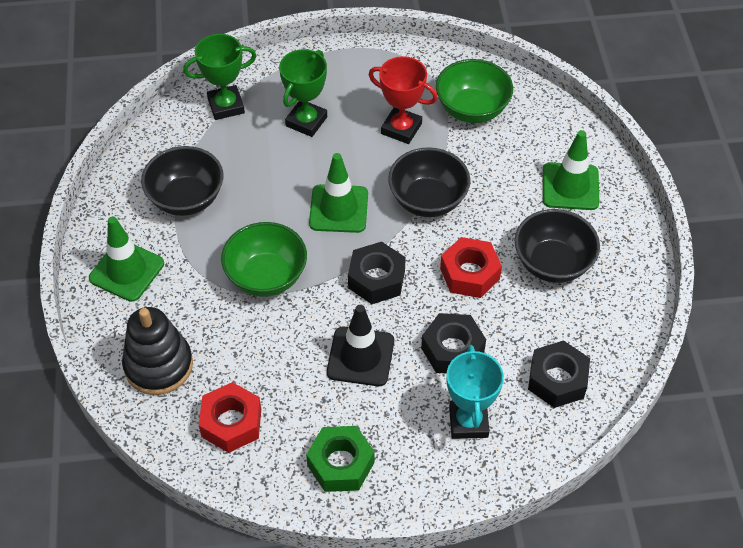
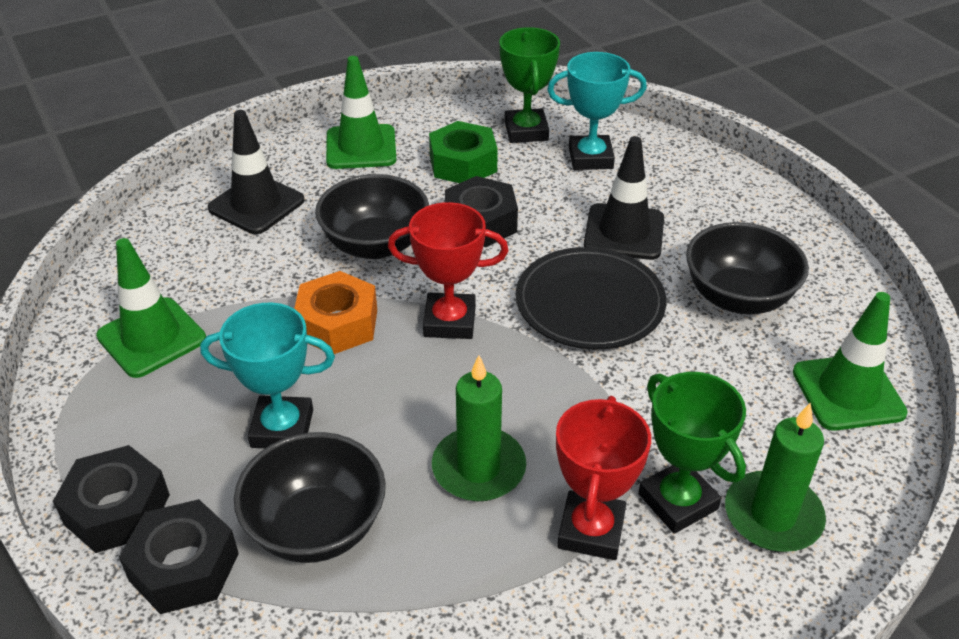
black plate: 0 -> 1
black stacking toy: 1 -> 0
black traffic cone: 1 -> 2
green bowl: 2 -> 0
green candle: 0 -> 2
orange nut: 0 -> 1
red nut: 2 -> 0
red trophy: 1 -> 2
turquoise trophy: 1 -> 2

